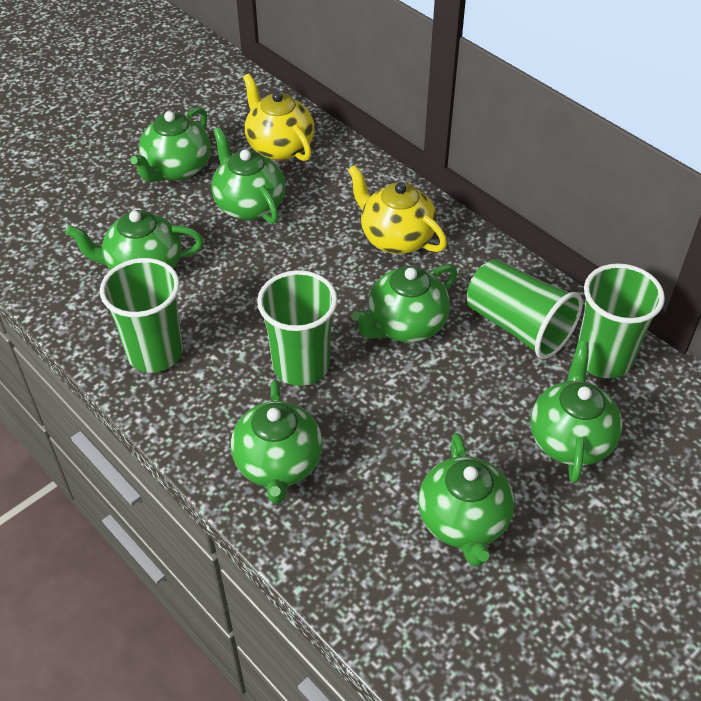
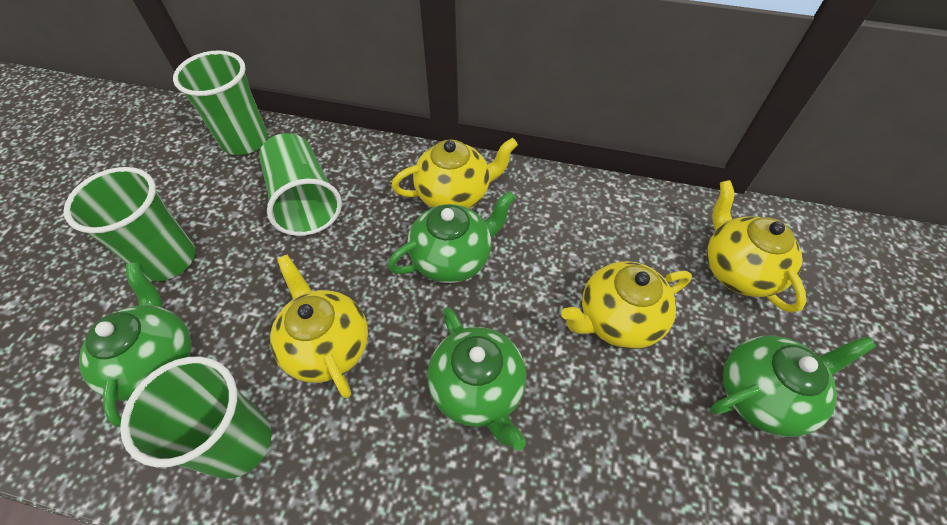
green teapot: 7 -> 4
yellow teapot: 2 -> 4

